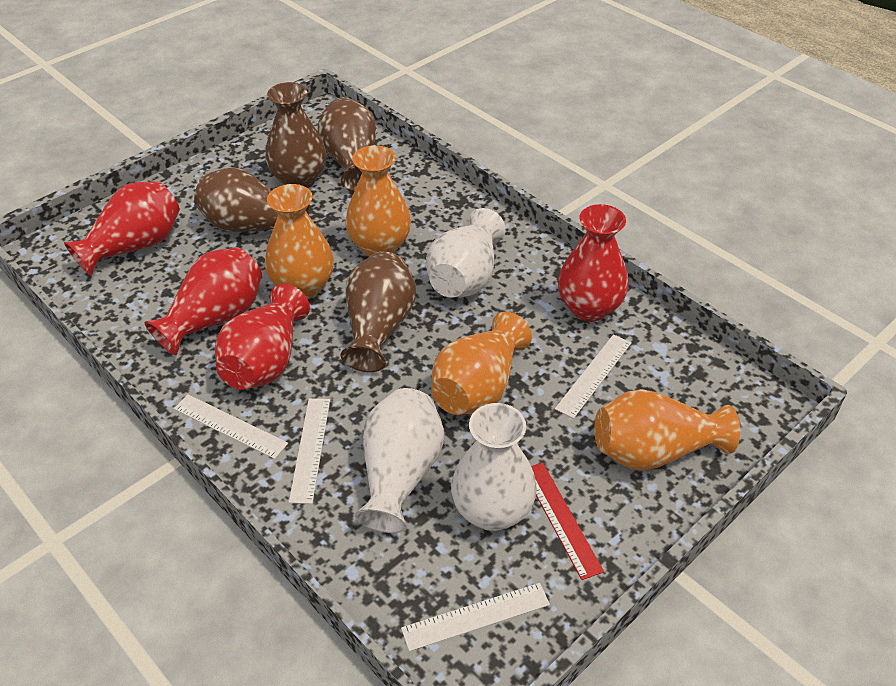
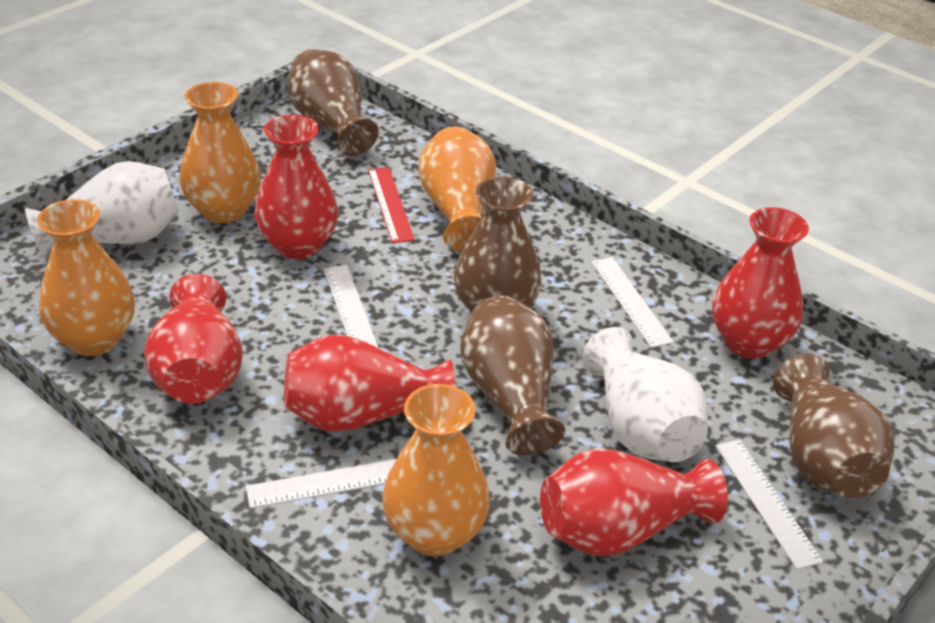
red vase: 4 -> 5
white vase: 3 -> 2

